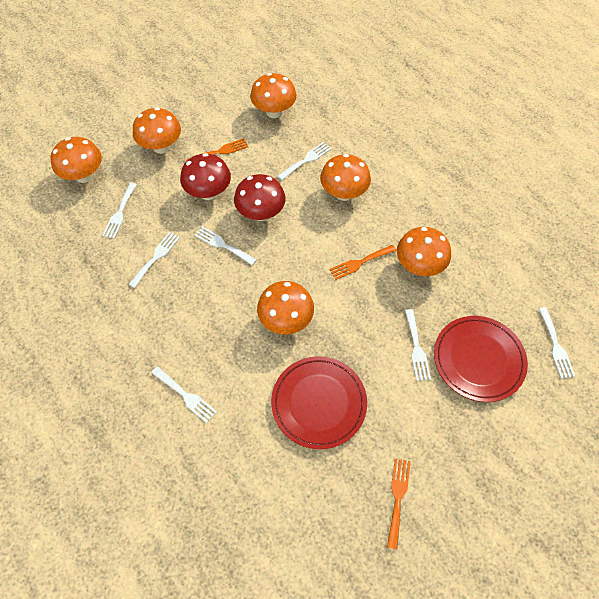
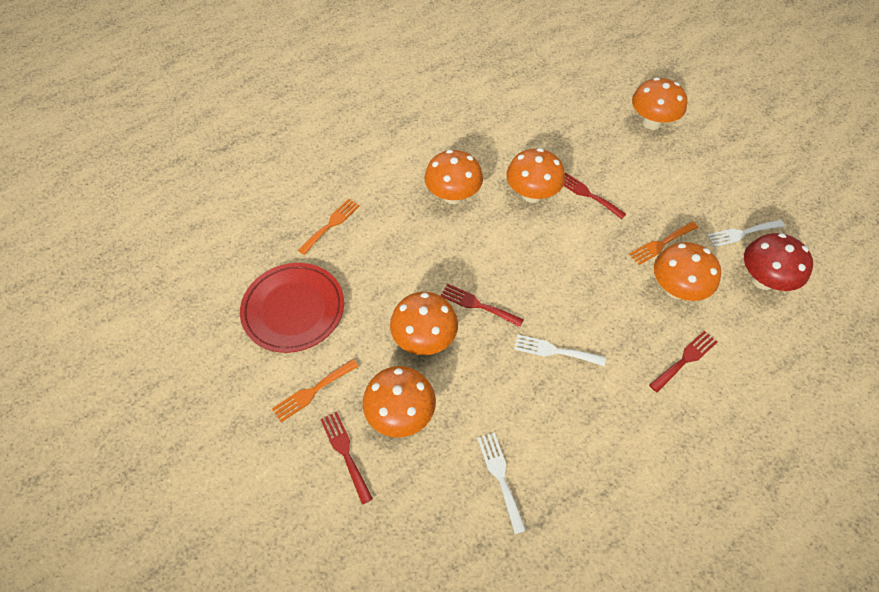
red fork: 0 -> 4
red mushroom: 2 -> 1
red plate: 2 -> 1
white fork: 7 -> 3

